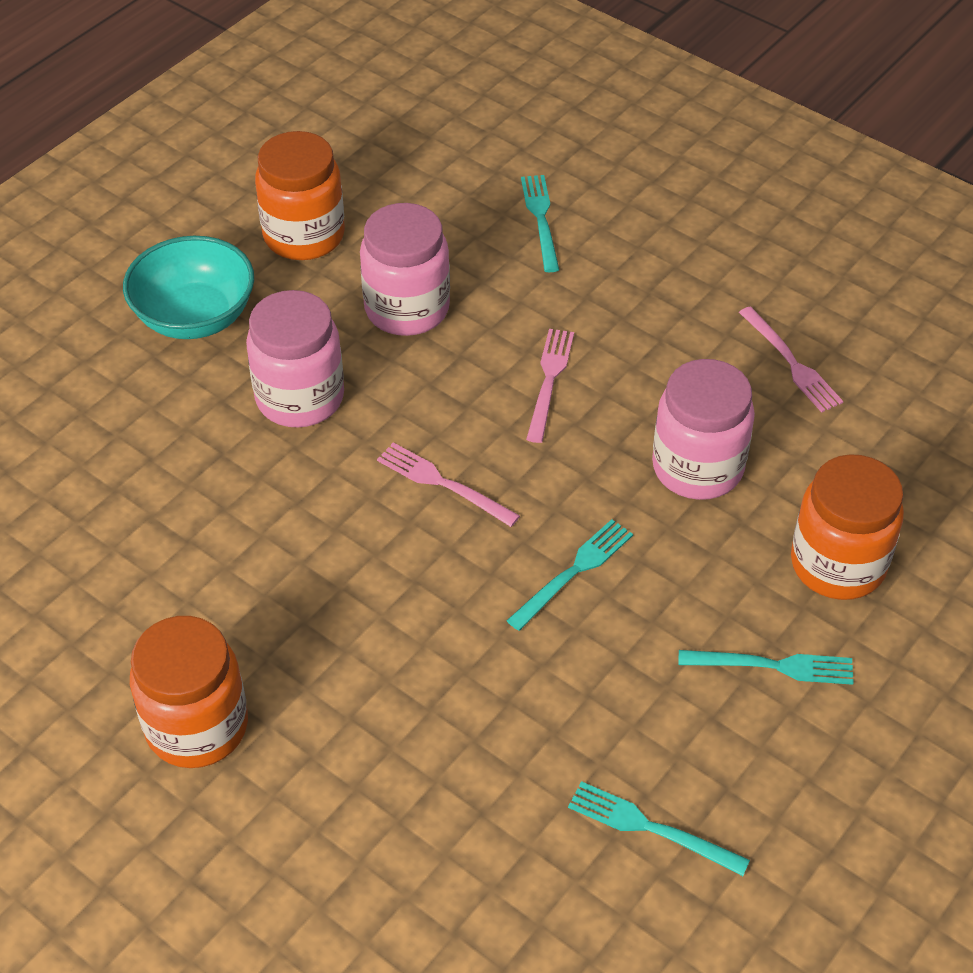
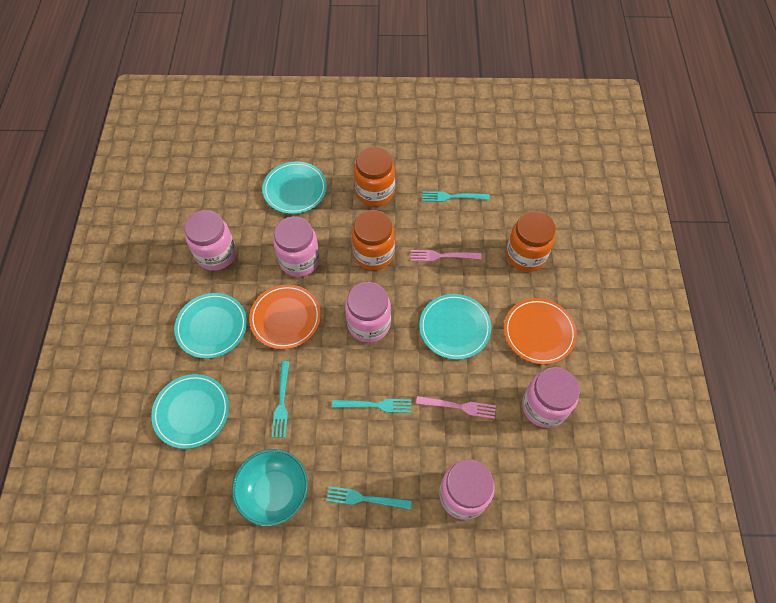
orange plate: 0 -> 2
pink fork: 3 -> 2
pink jar: 3 -> 5
turquoise plate: 0 -> 4

